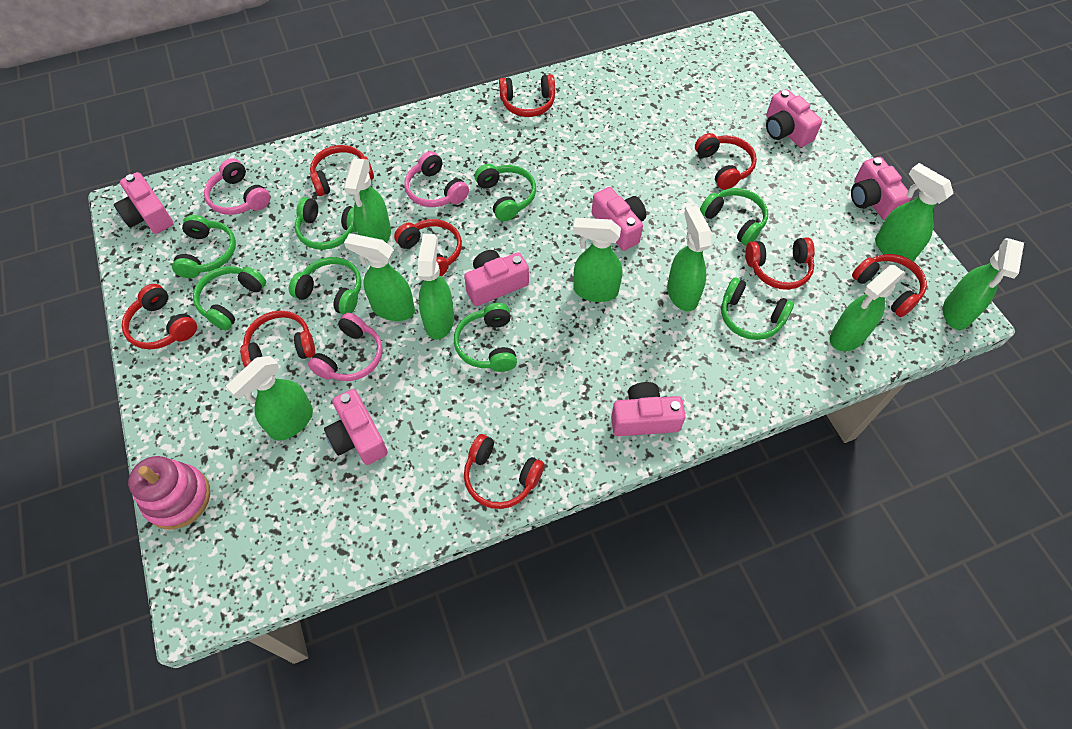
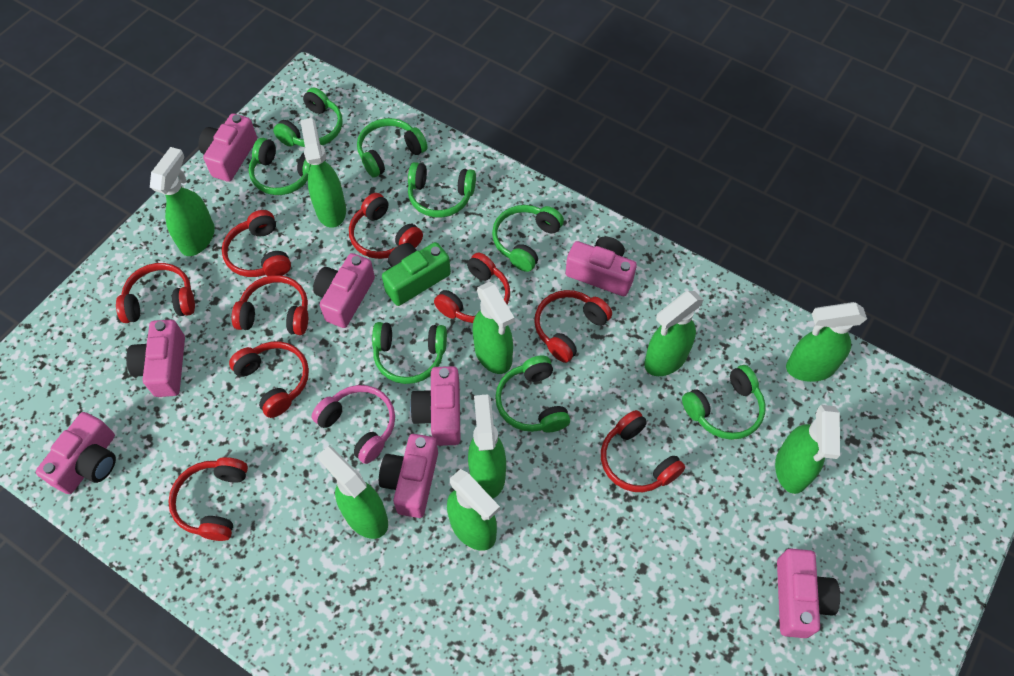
green camera: 0 -> 1
pink camera: 7 -> 8
pink headphones: 3 -> 1
pink stacking toy: 1 -> 0

